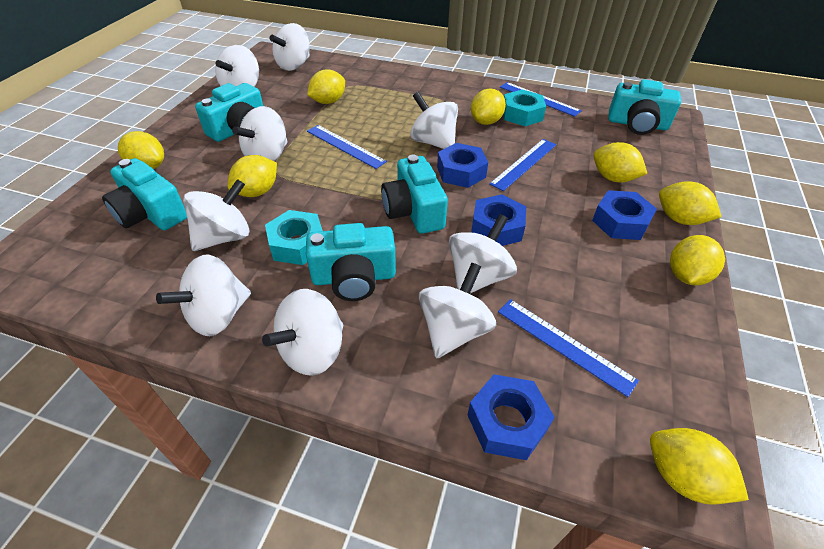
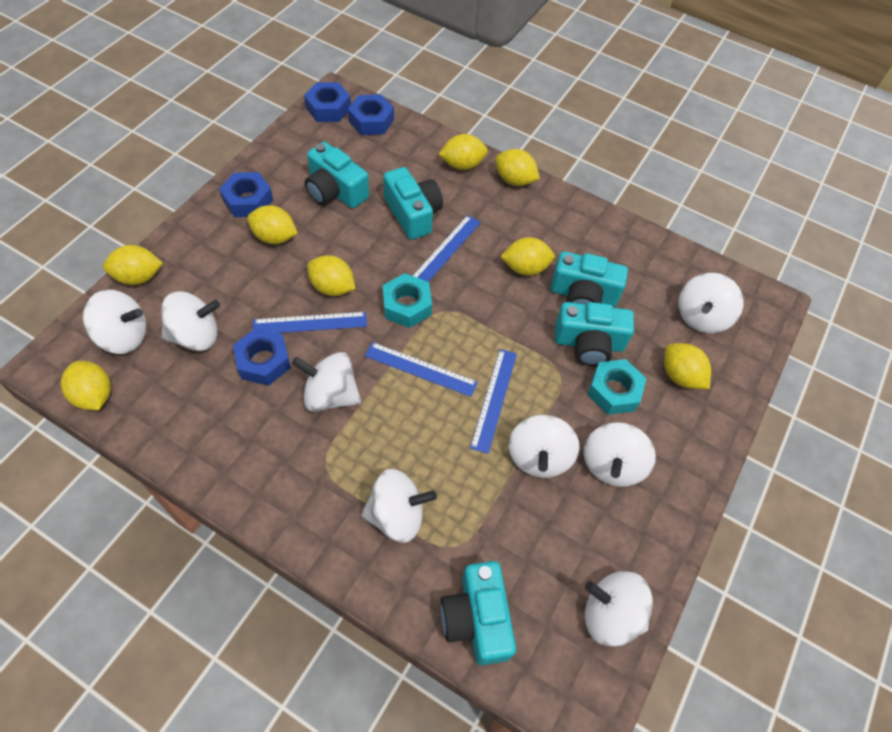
white spinning top: 9 -> 8

